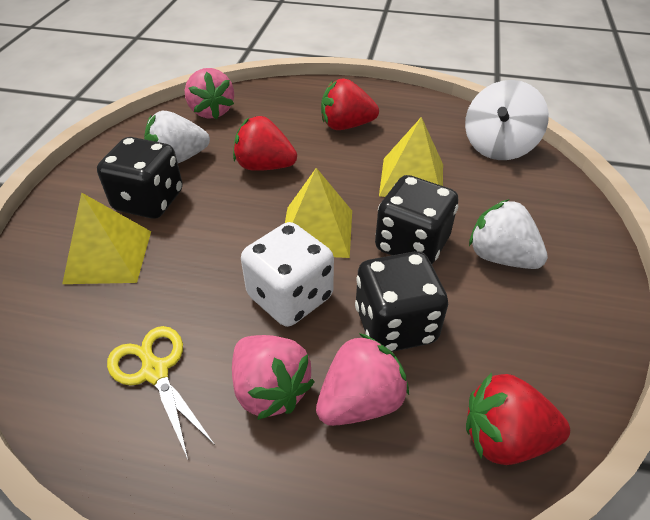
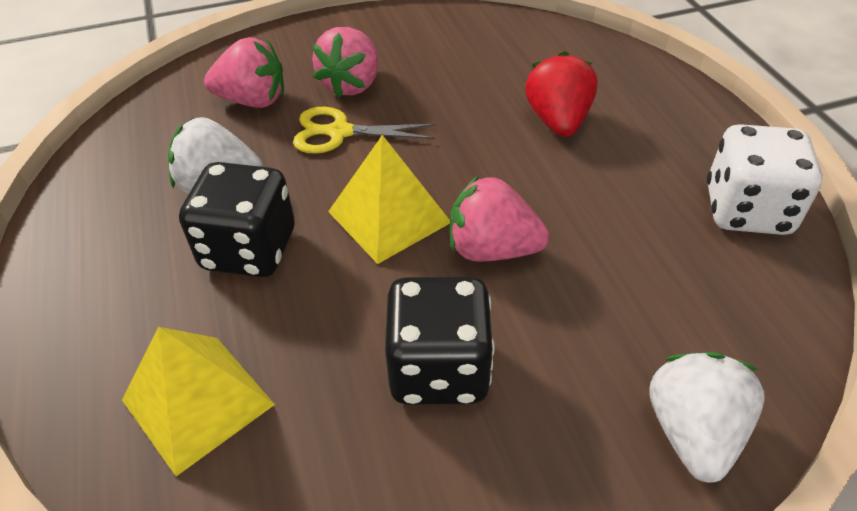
black dice: 3 -> 2
red strawberry: 3 -> 1
white spinning top: 1 -> 0
yellow pyramid: 3 -> 2

